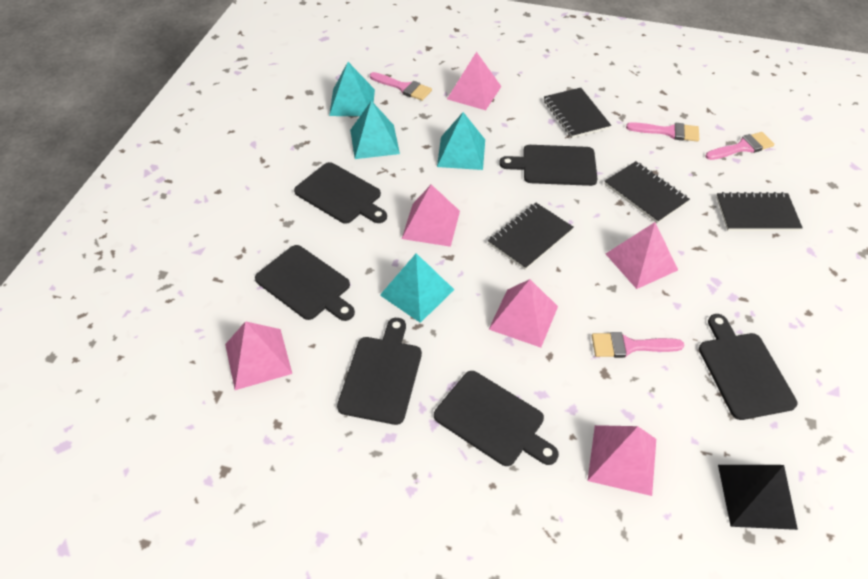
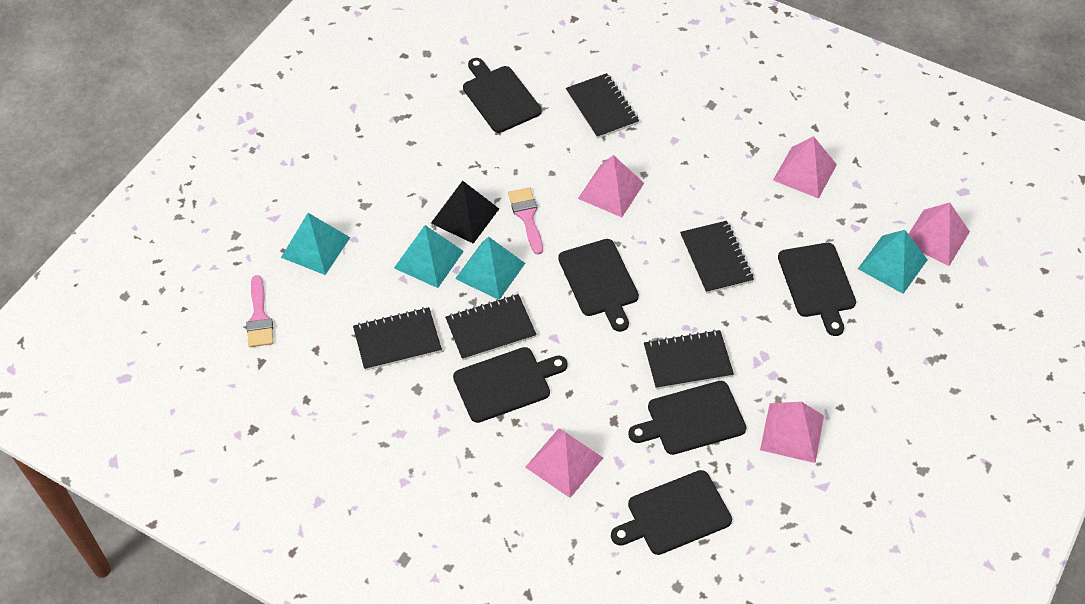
black notebook: 4 -> 5
pink brush: 4 -> 2
pink pyramid: 6 -> 5

